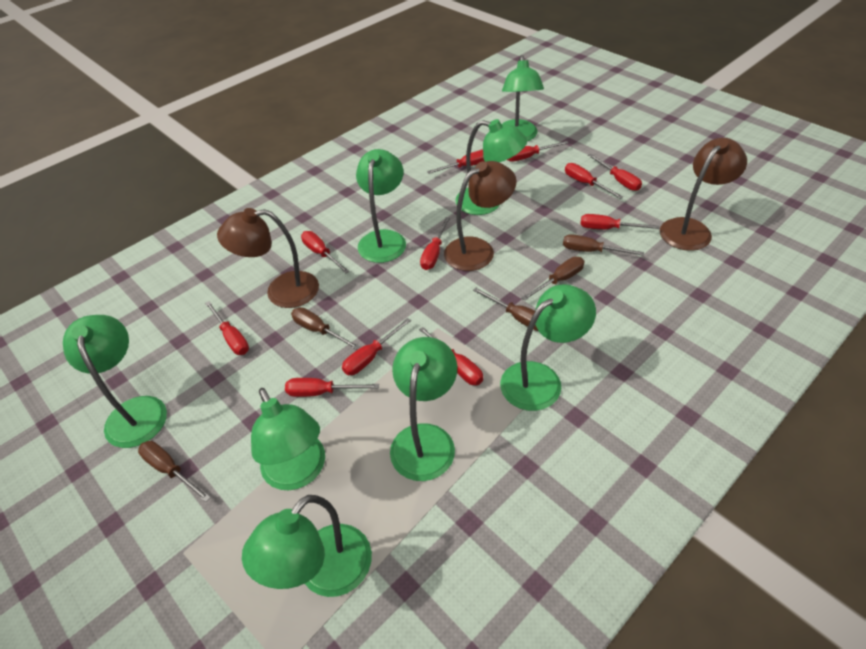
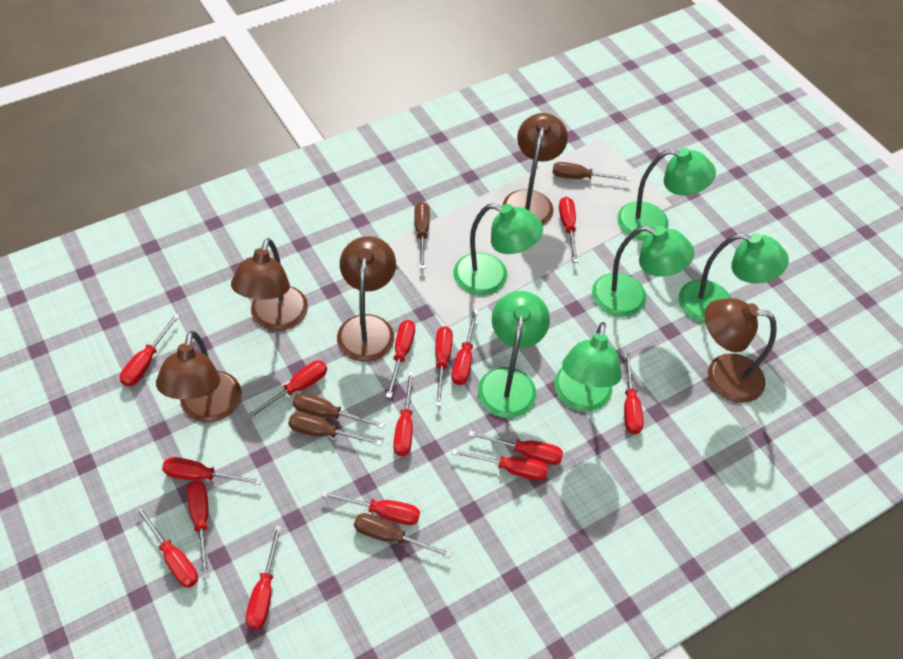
brown lamp: 3 -> 5
green lamp: 8 -> 6
red screwdriver: 11 -> 15

